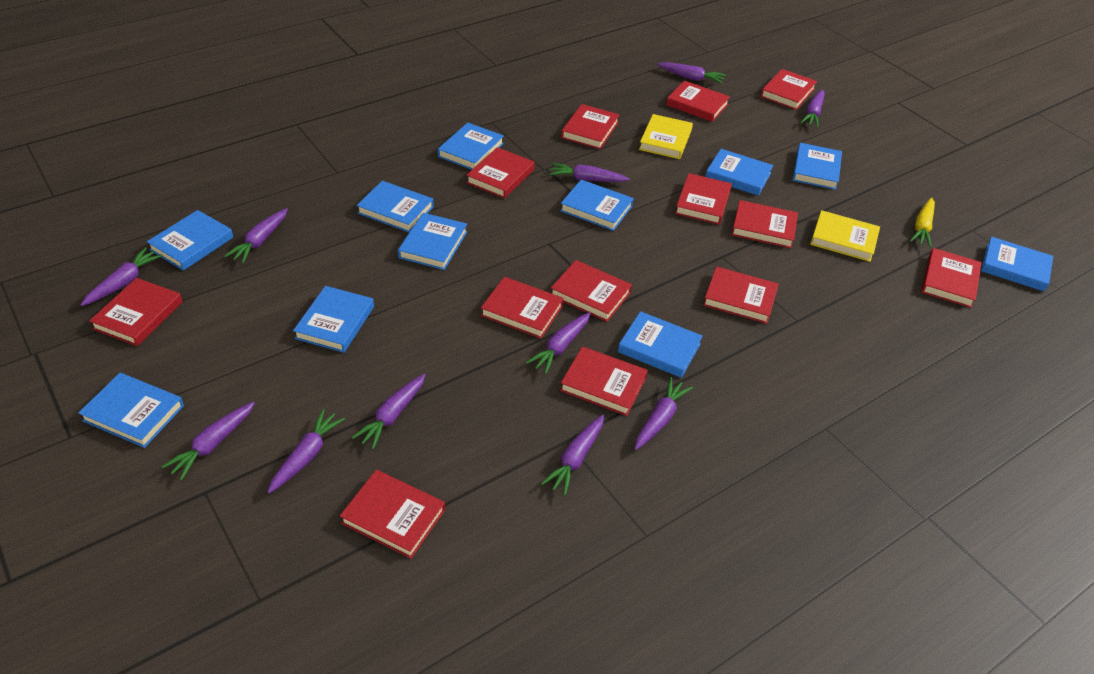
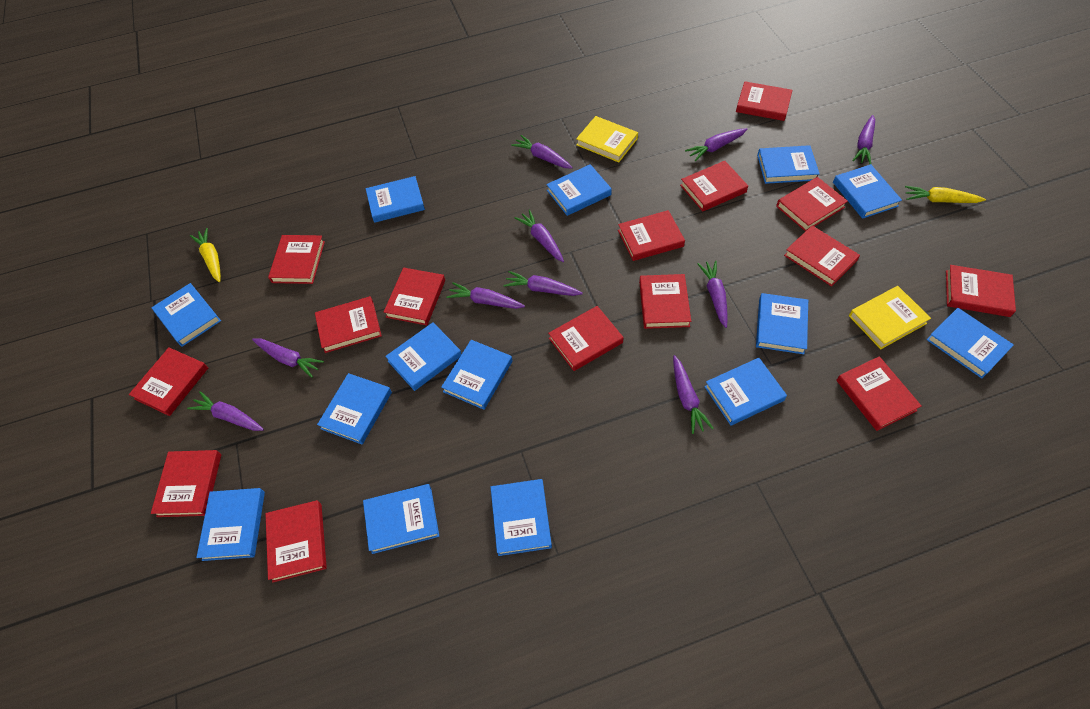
blue book: 11 -> 14
purple carrot: 11 -> 10
red book: 13 -> 15
yellow carrot: 1 -> 2

